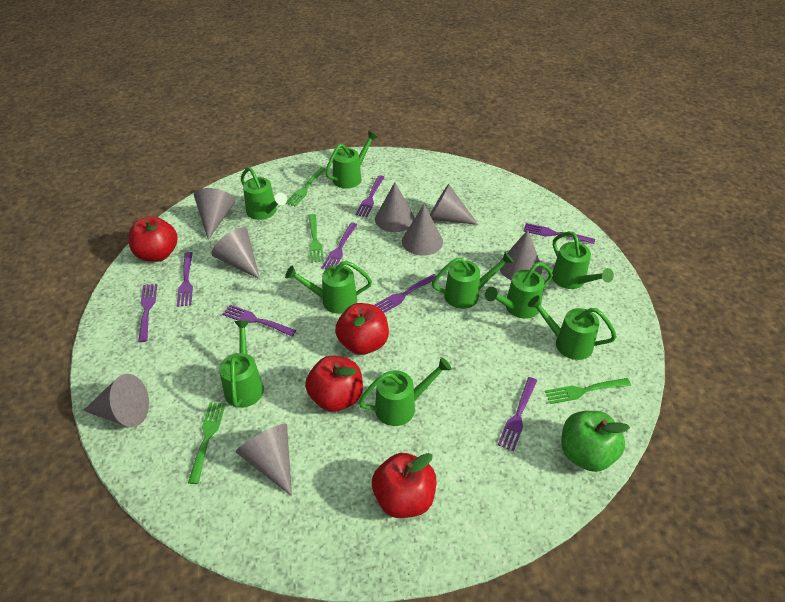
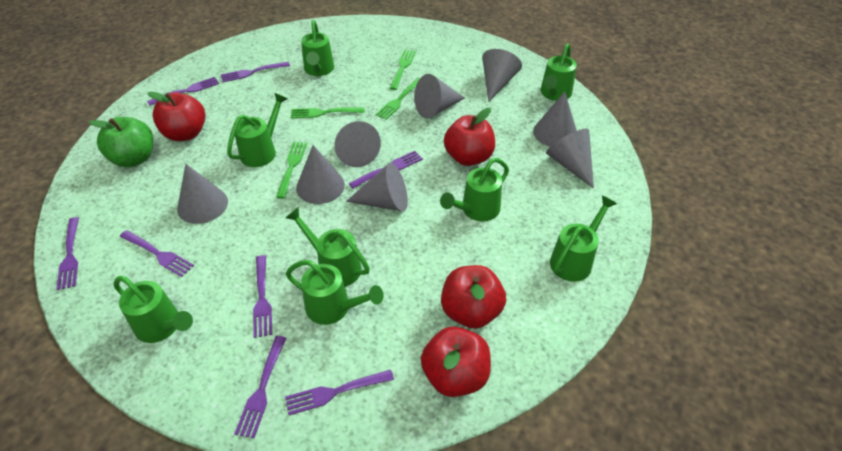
green watering can: 9 -> 8

